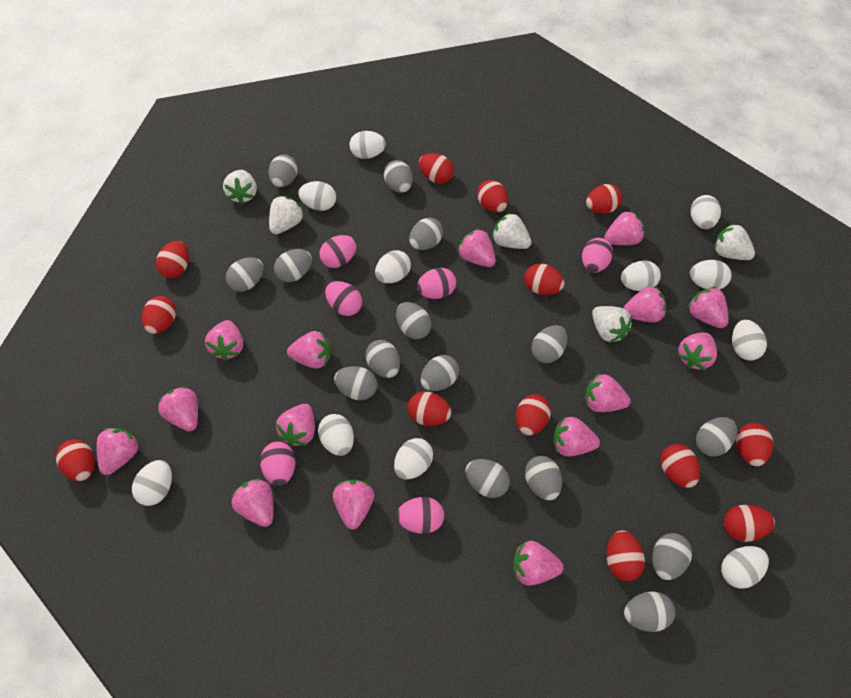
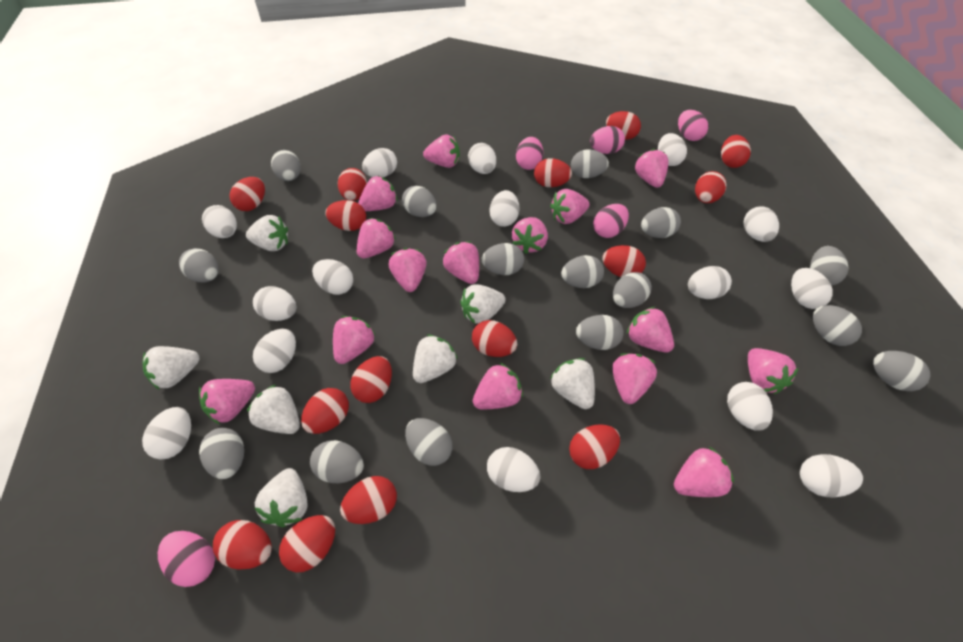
pink egg: 6 -> 5
red egg: 13 -> 15
white egg: 11 -> 15
white strawberry: 5 -> 7

